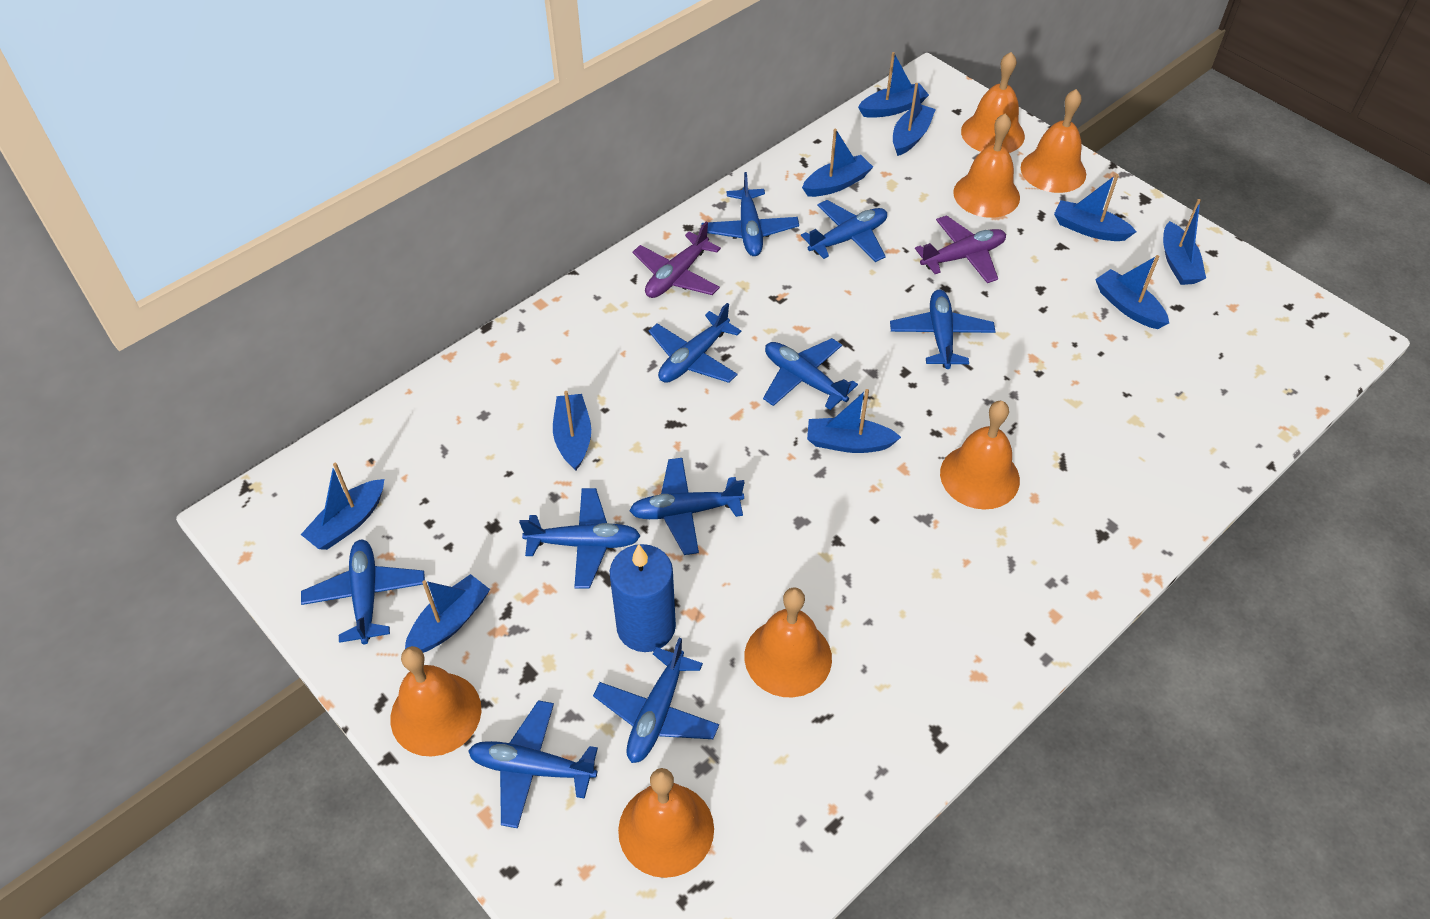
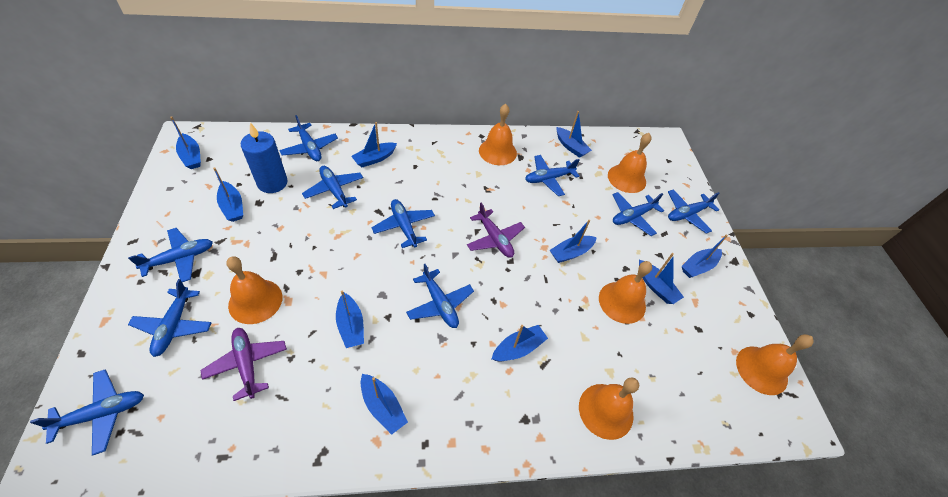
orange bell: 7 -> 6

